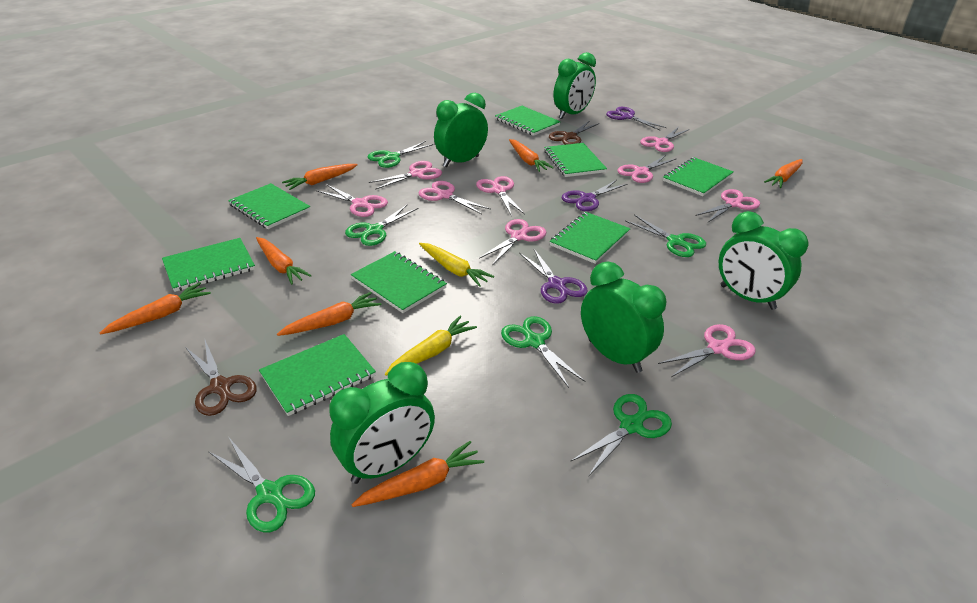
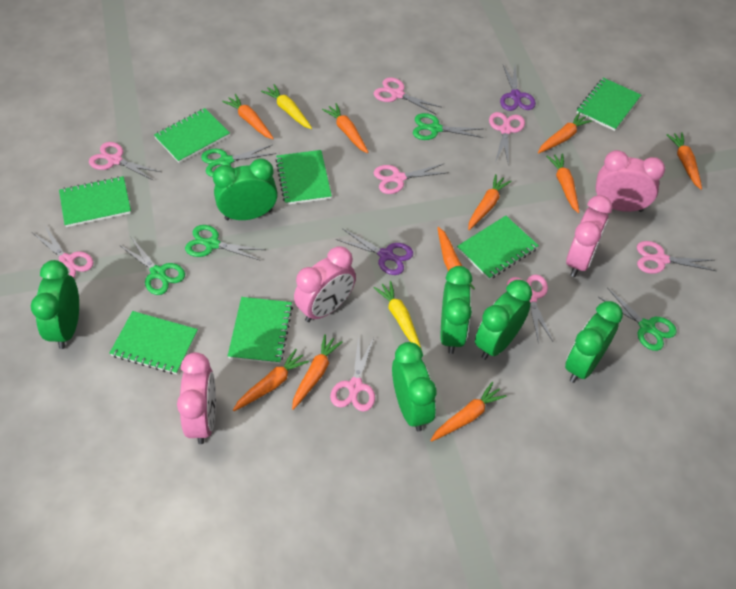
brown scissors: 2 -> 0
green clock: 5 -> 6
green notebook: 8 -> 7
green scissors: 6 -> 5
orange carrot: 7 -> 10
pink clock: 0 -> 4
pink scissors: 9 -> 8
purple scissors: 3 -> 2

